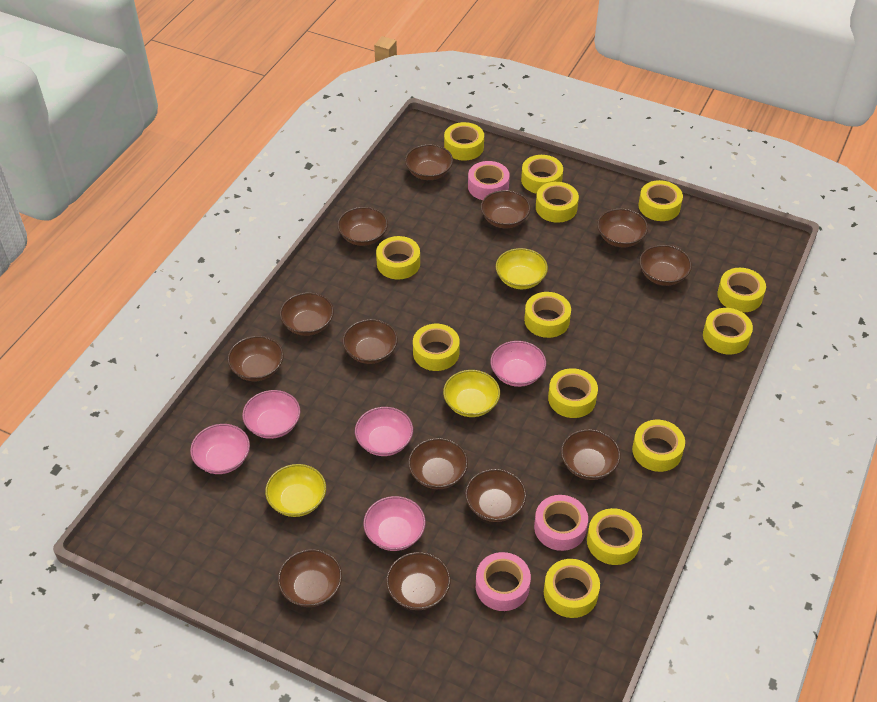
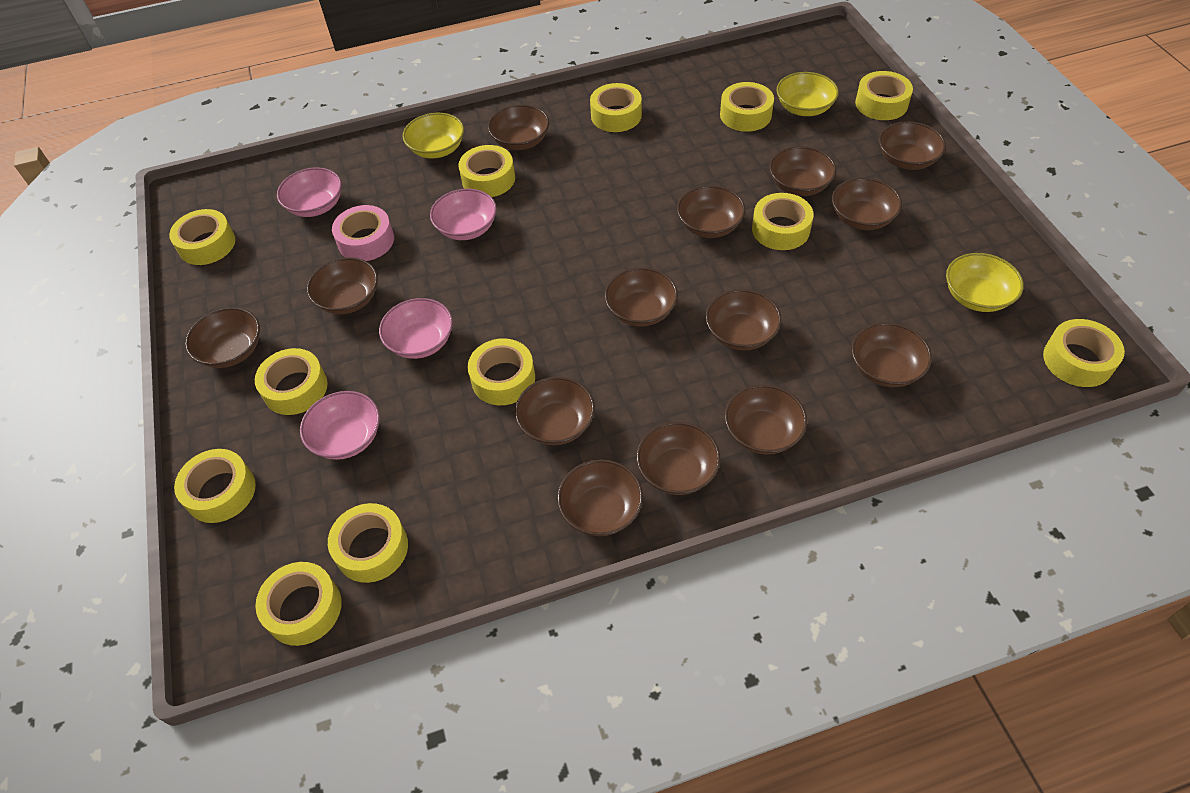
brown bowl: 13 -> 14
pink bowl: 5 -> 4
pink tape: 3 -> 1
yellow tape: 13 -> 12

